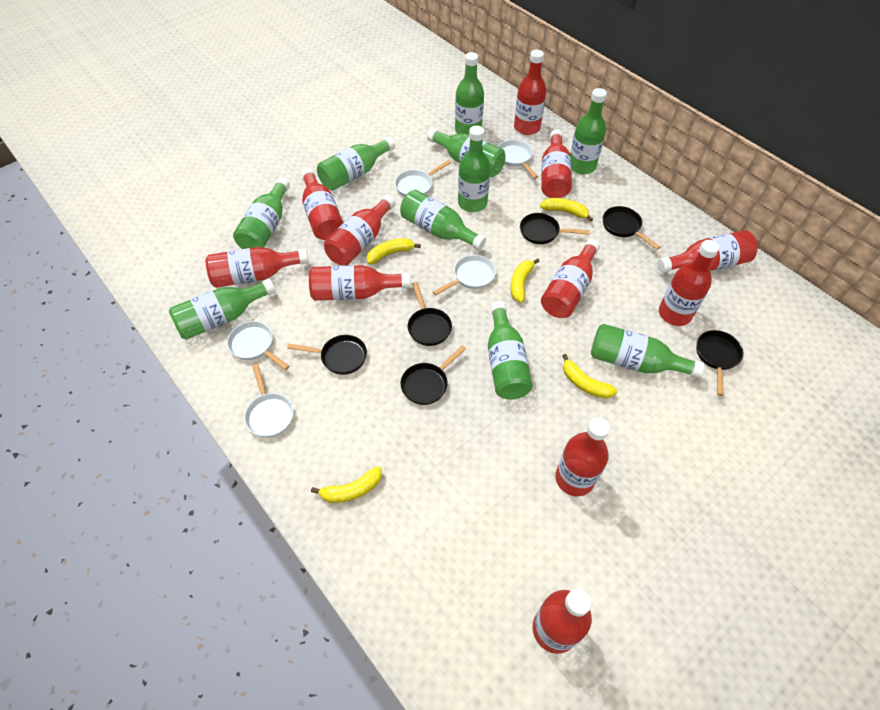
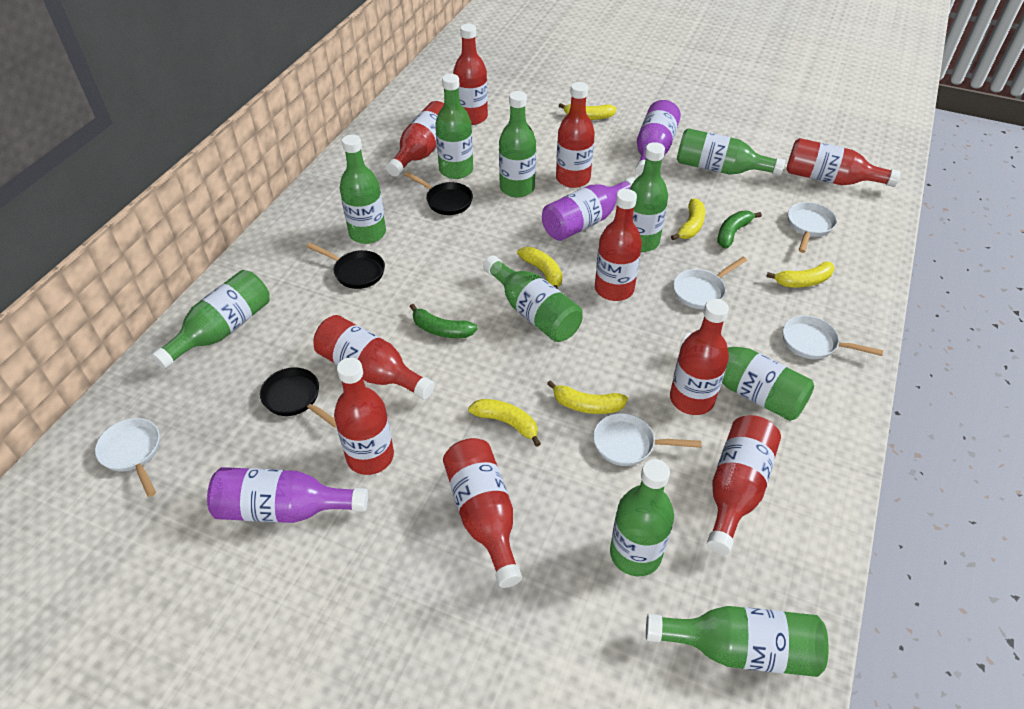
black pan: 6 -> 3
green banana: 0 -> 2
purple bottle: 0 -> 3
red bottle: 11 -> 10
yellow banana: 5 -> 6

